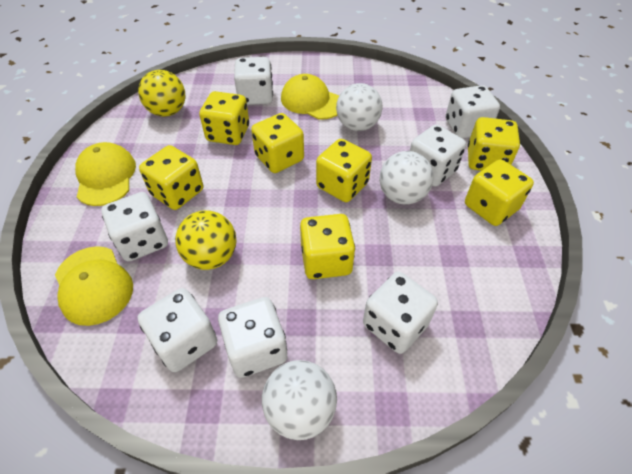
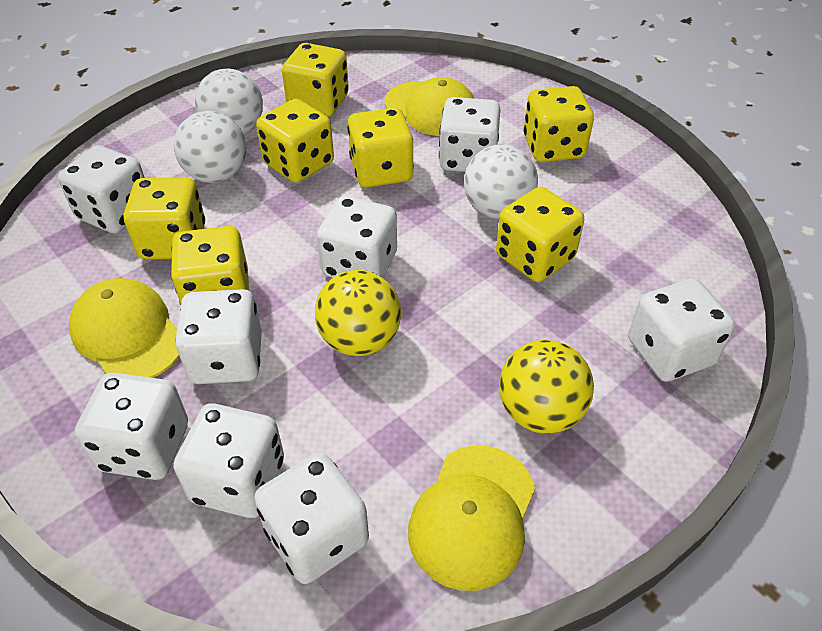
white dice: 7 -> 8

